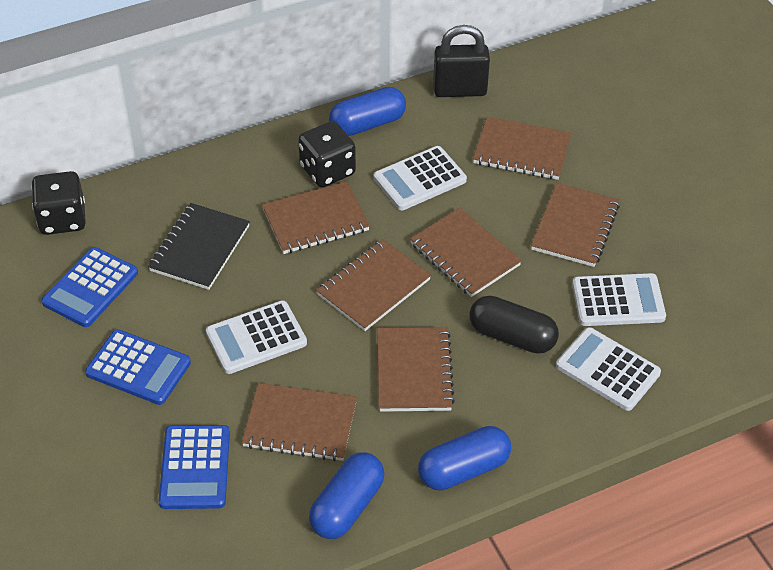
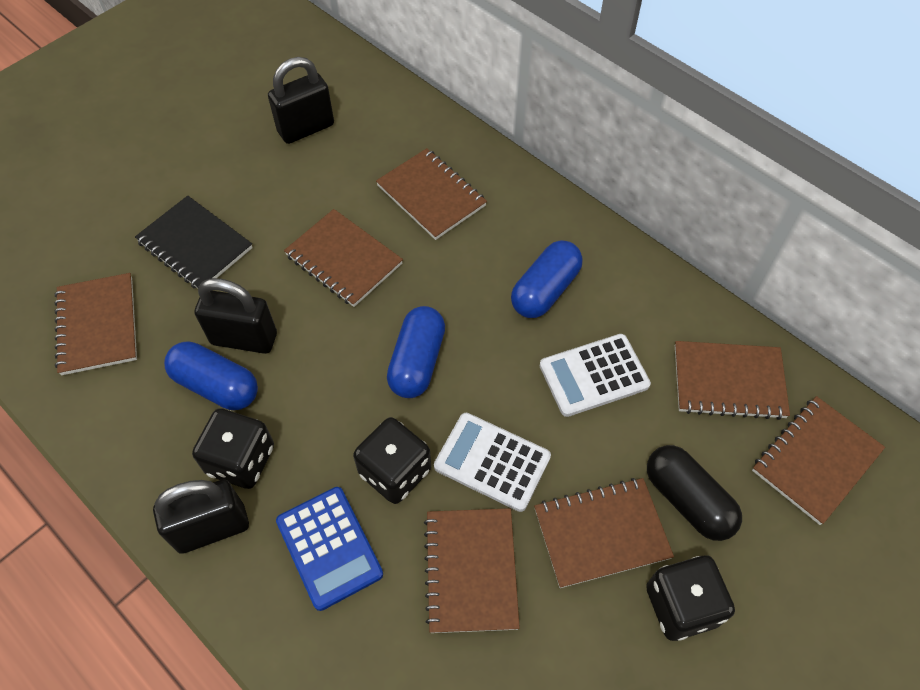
black dice: 2 -> 3
black padlock: 1 -> 3
blue calculator: 3 -> 1
white calculator: 4 -> 2

